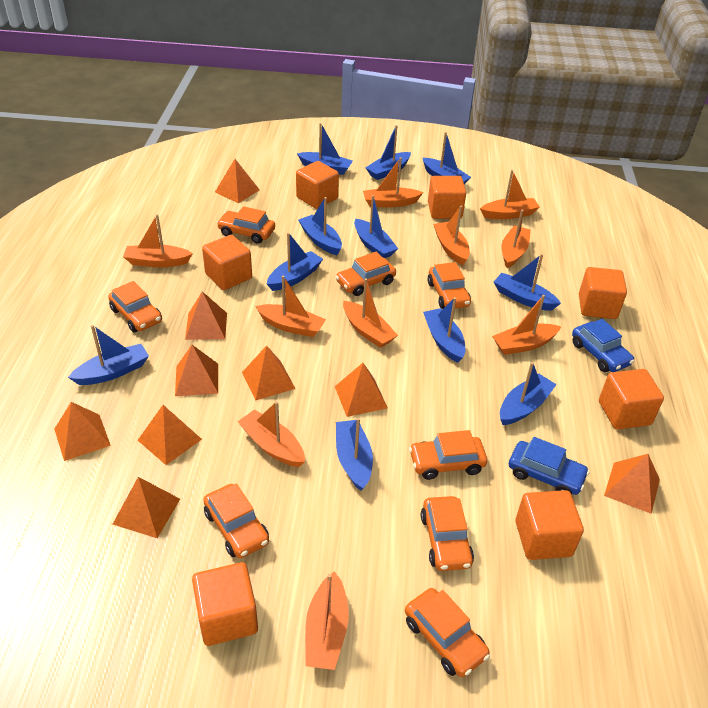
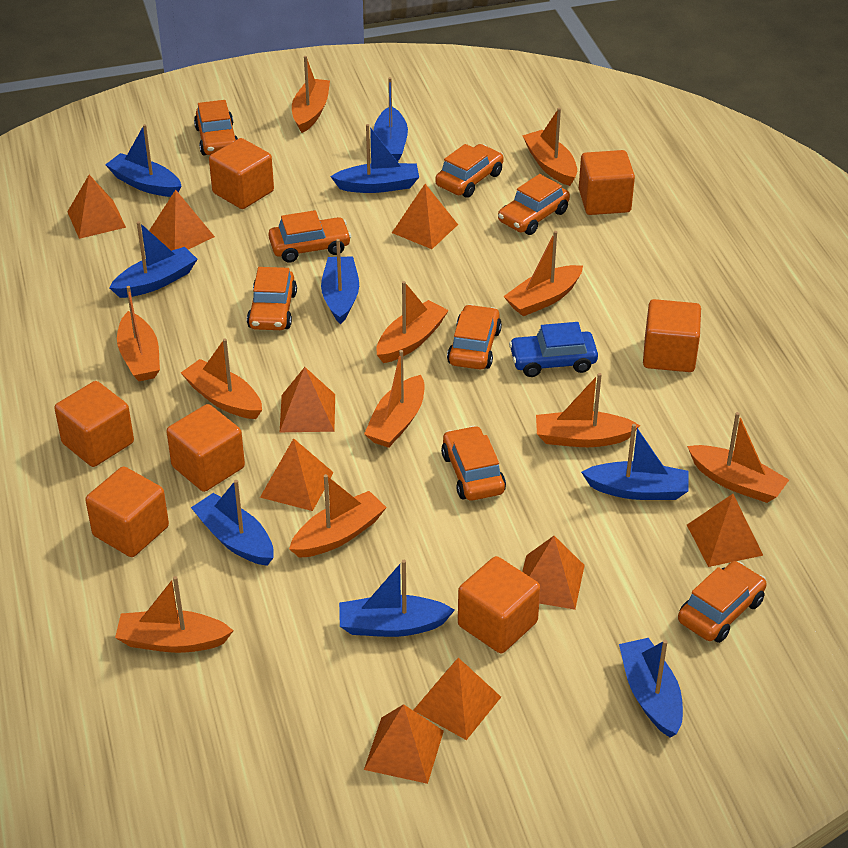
blue boat: 11 -> 9
blue car: 2 -> 1
orange boat: 10 -> 11

